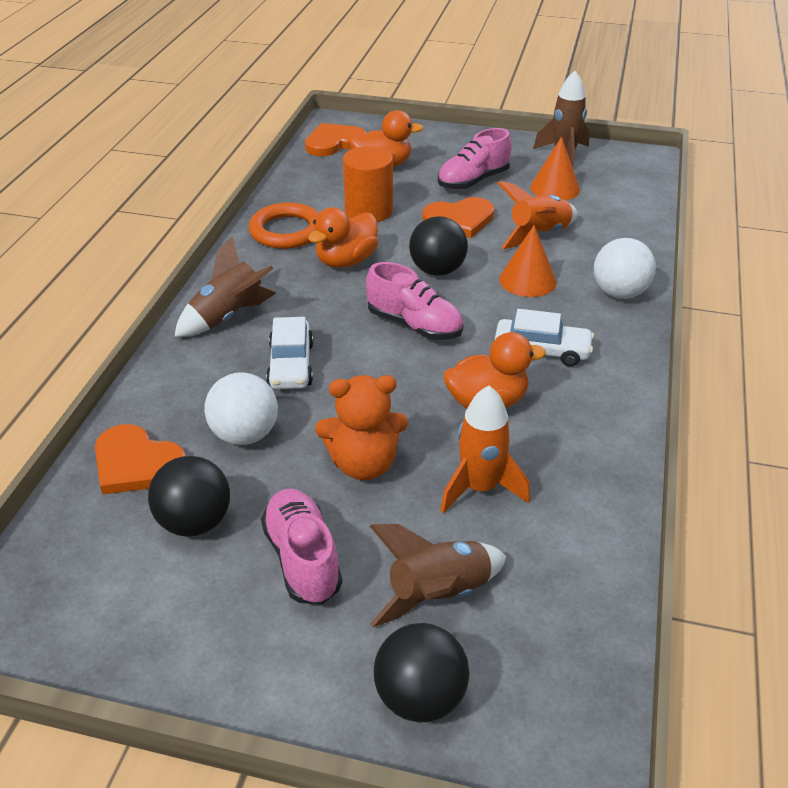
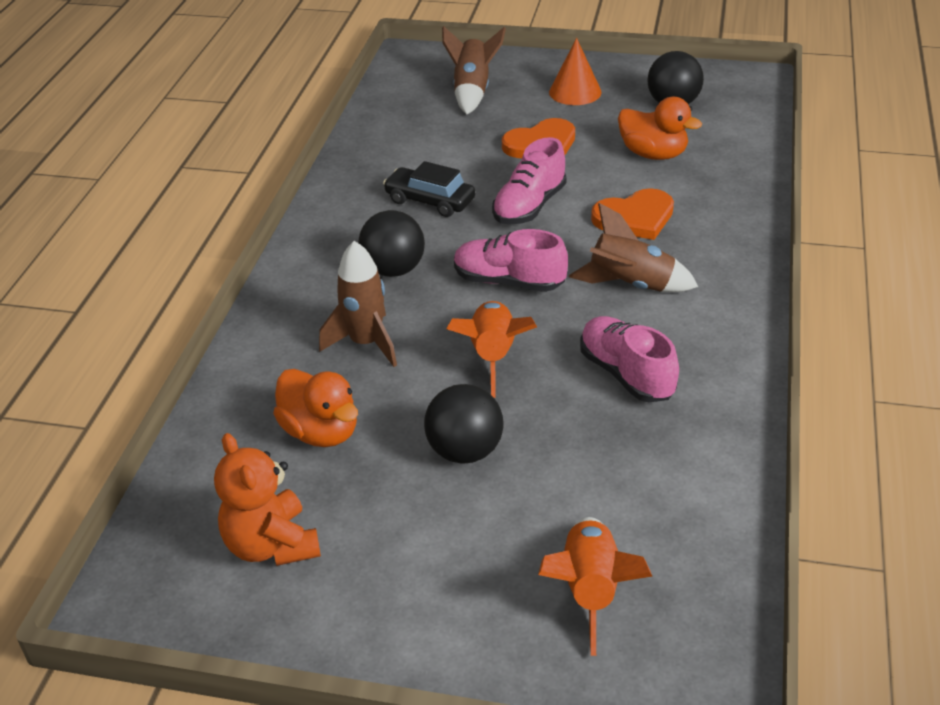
black car: 0 -> 1
orange cone: 2 -> 1
orange cylinder: 1 -> 0
orange duck: 3 -> 2
orange heart: 3 -> 2
orange ring: 1 -> 0
white ball: 2 -> 0
white car: 2 -> 0

